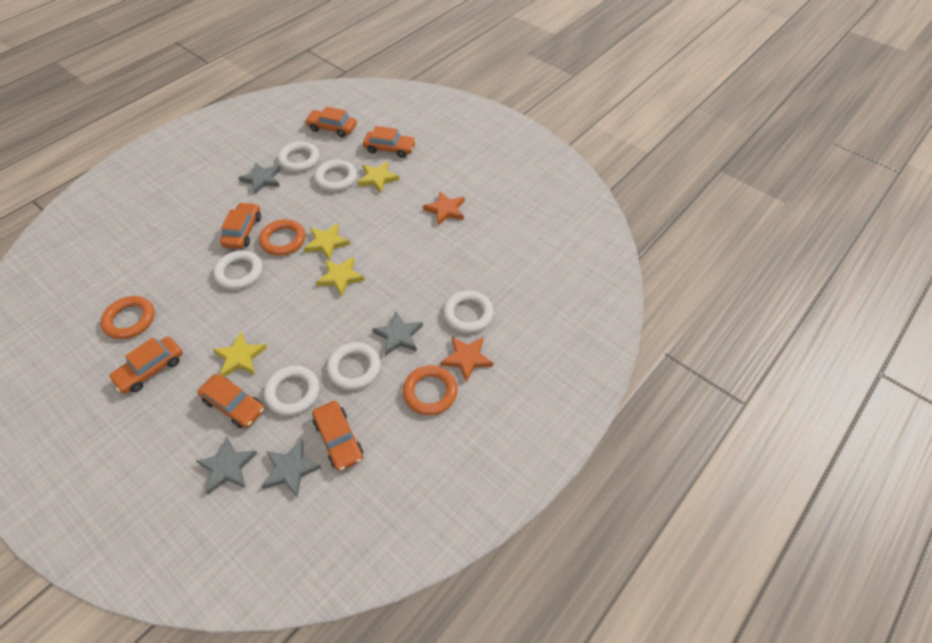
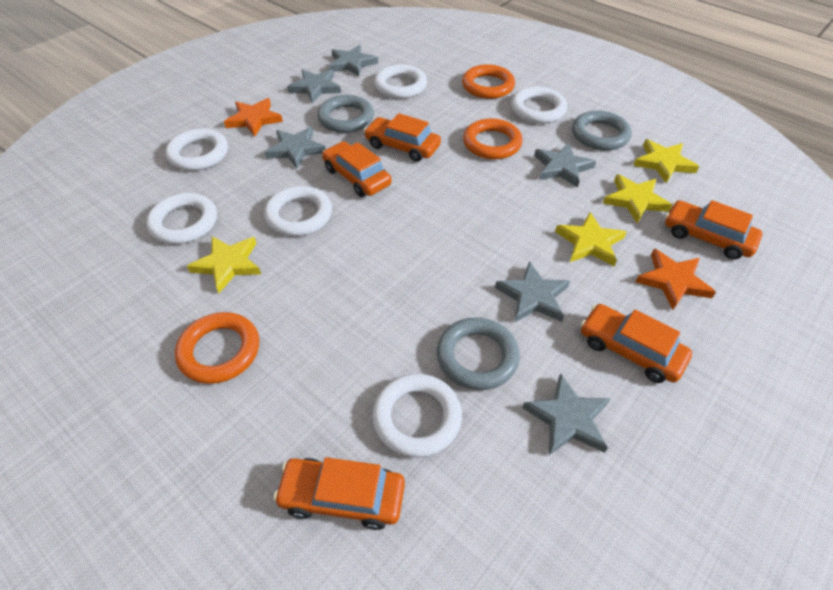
grey ring: 0 -> 3
grey star: 4 -> 6
orange car: 6 -> 5

